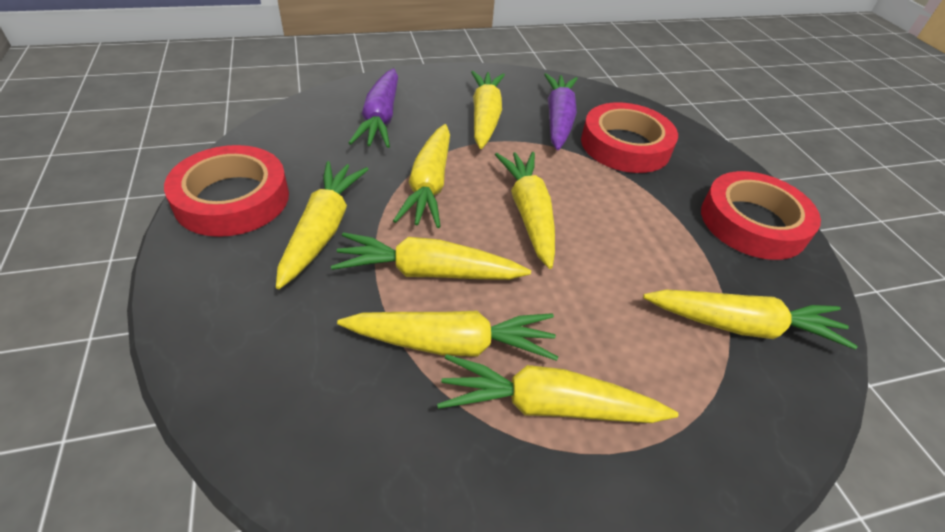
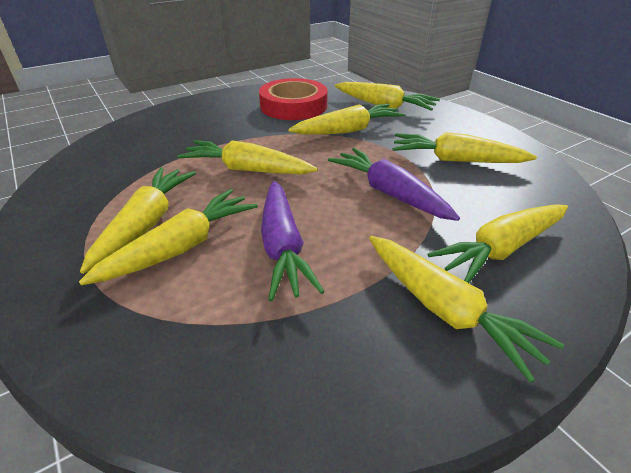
red tape: 3 -> 1

